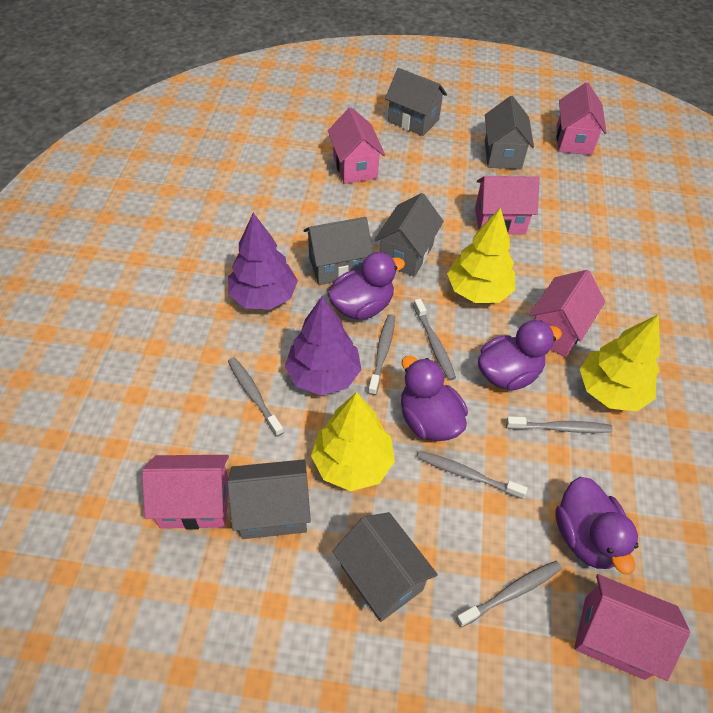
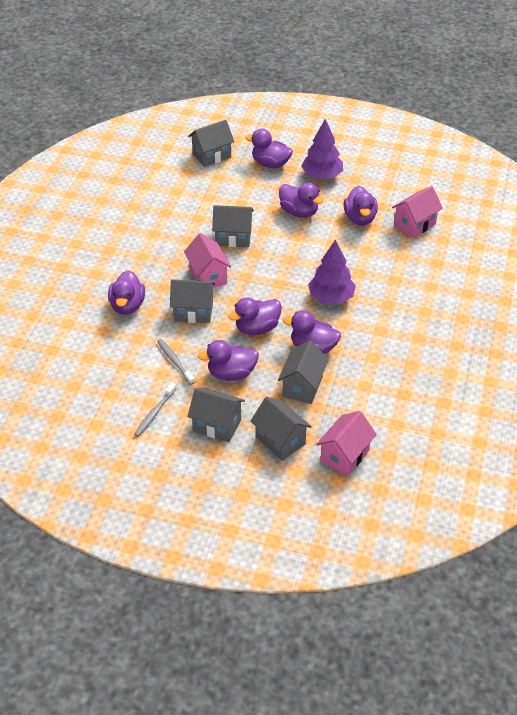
grey toothbrush: 6 -> 2
pink house: 6 -> 3
purple duck: 4 -> 7
yellow tree: 3 -> 0

